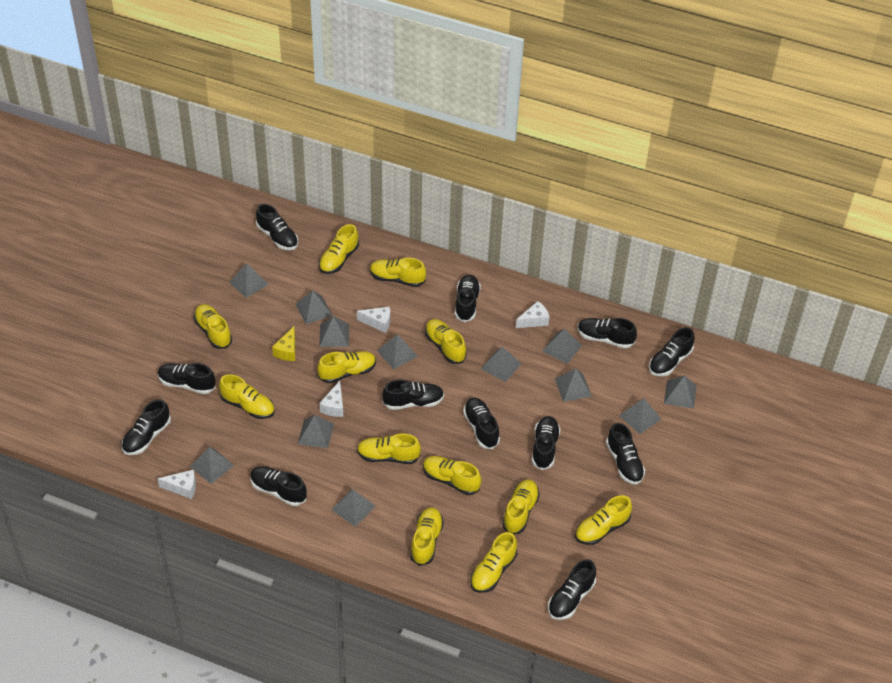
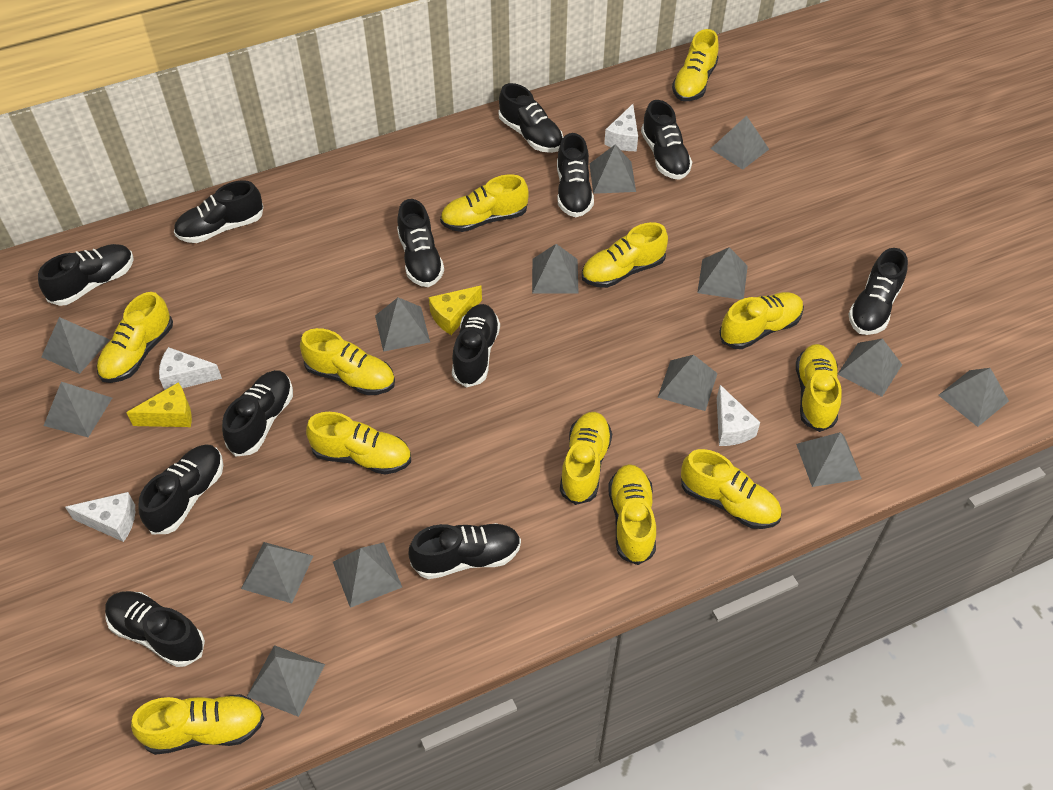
grey pyramid: 12 -> 14
yellow cheese: 1 -> 2

